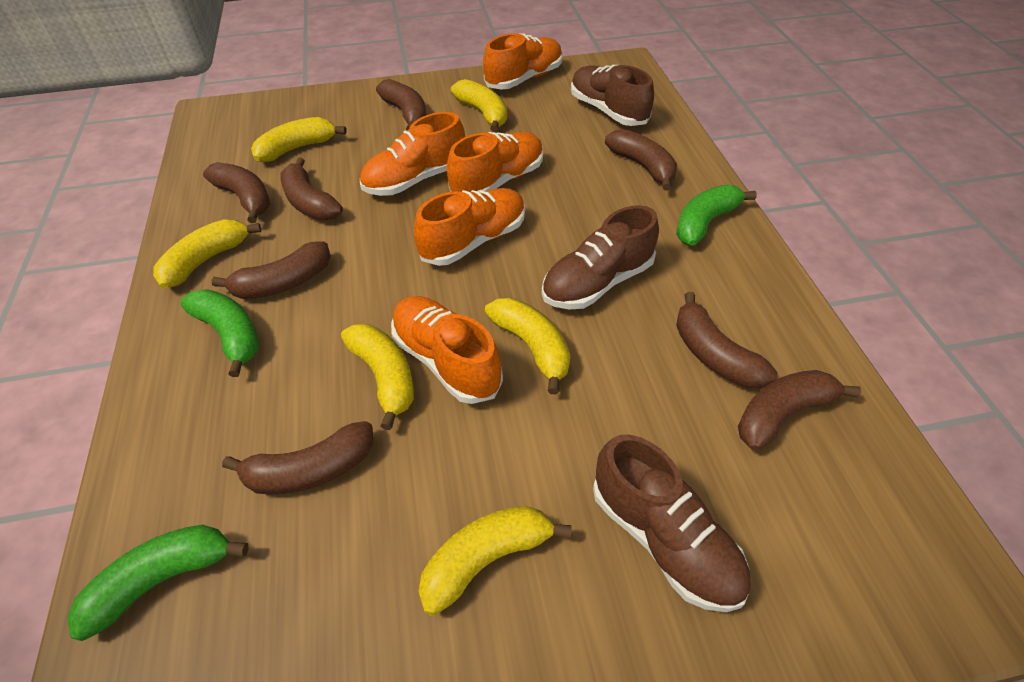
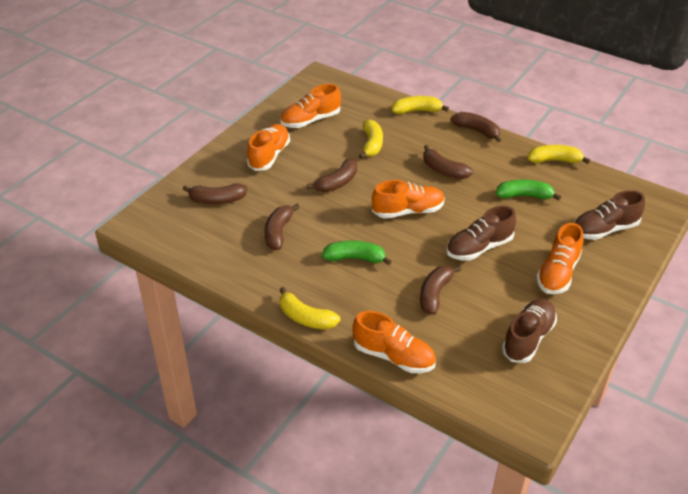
brown banana: 8 -> 6
green banana: 3 -> 2
yellow banana: 6 -> 4

